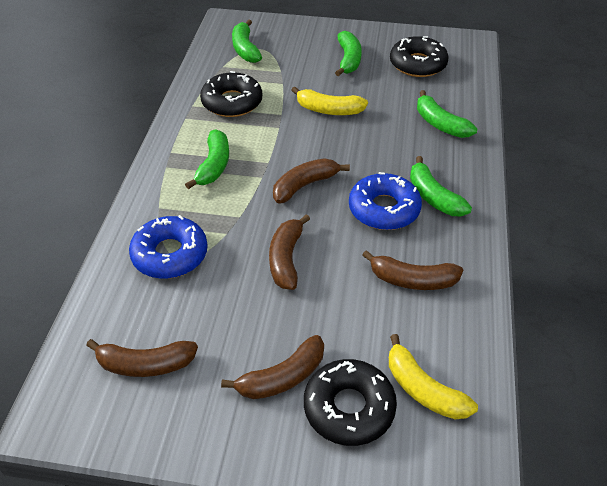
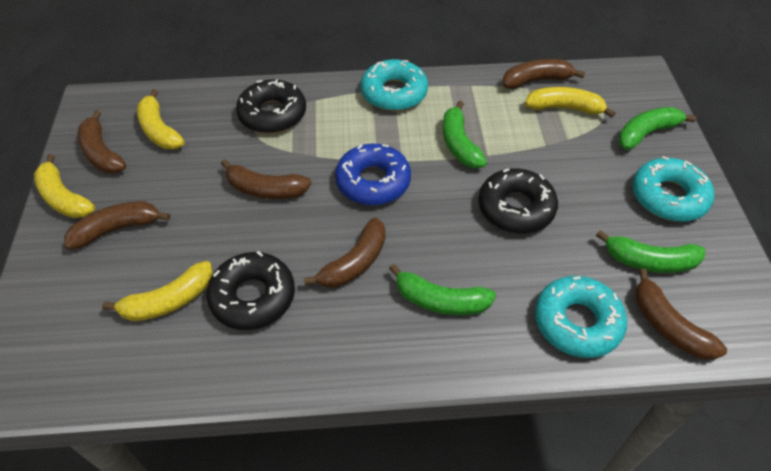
blue donut: 2 -> 1
brown banana: 5 -> 6
green banana: 5 -> 4
turquoise donut: 0 -> 3
yellow banana: 2 -> 4

